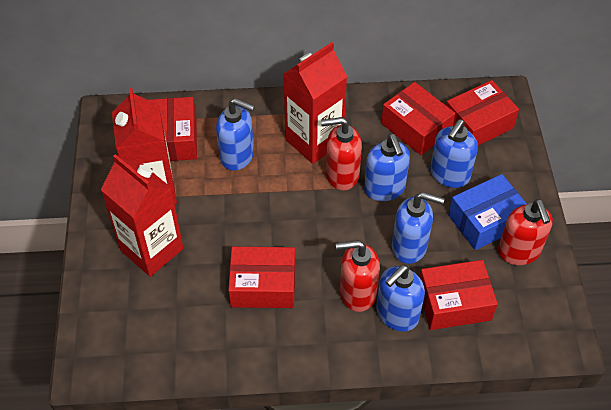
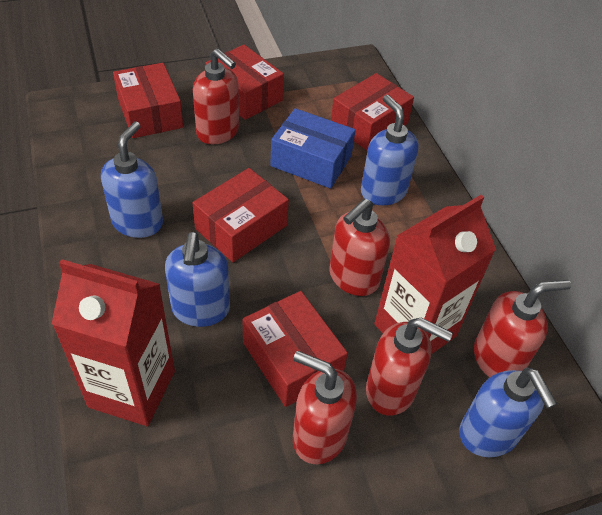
blue soap dispenser: 5 -> 4
red carton: 3 -> 2
red soap dispenser: 3 -> 5

